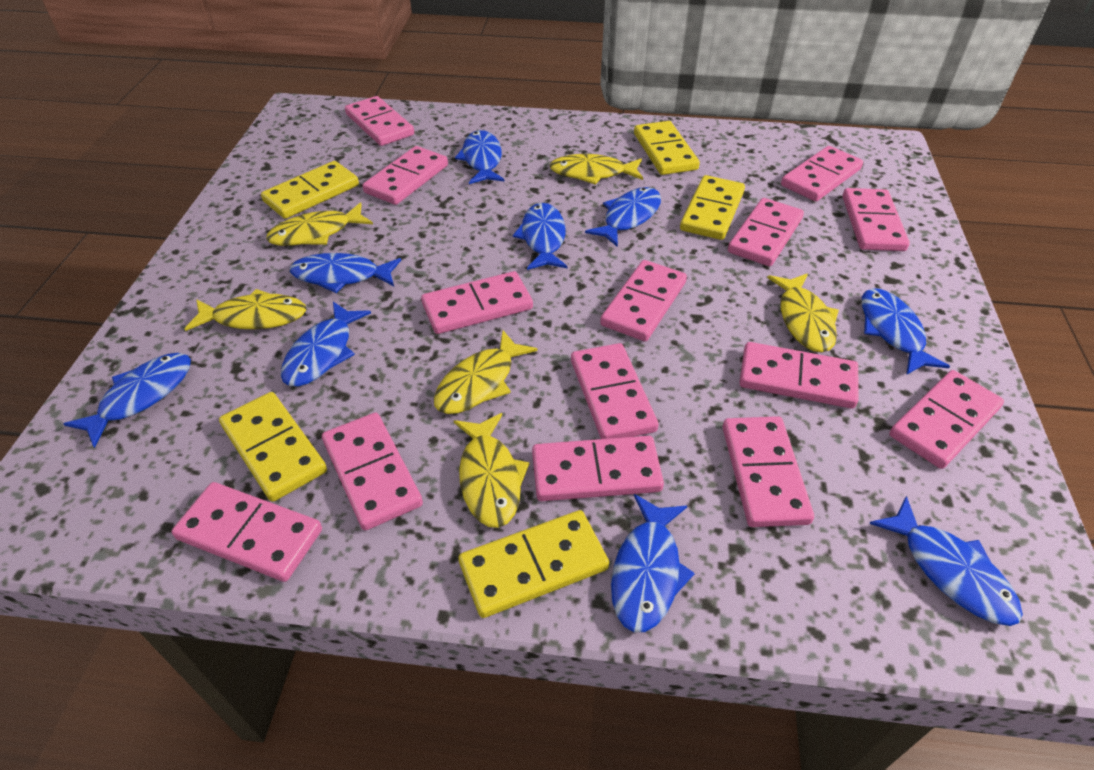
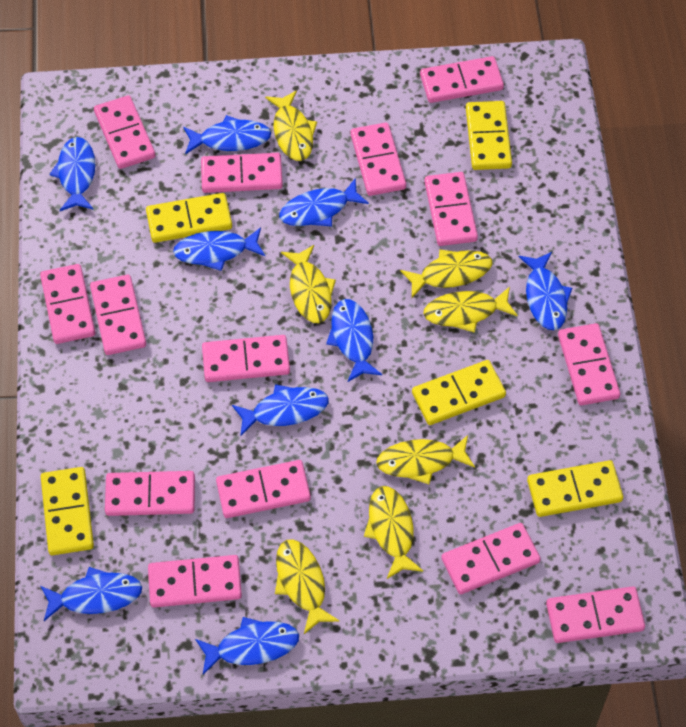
yellow fish: 6 -> 7

